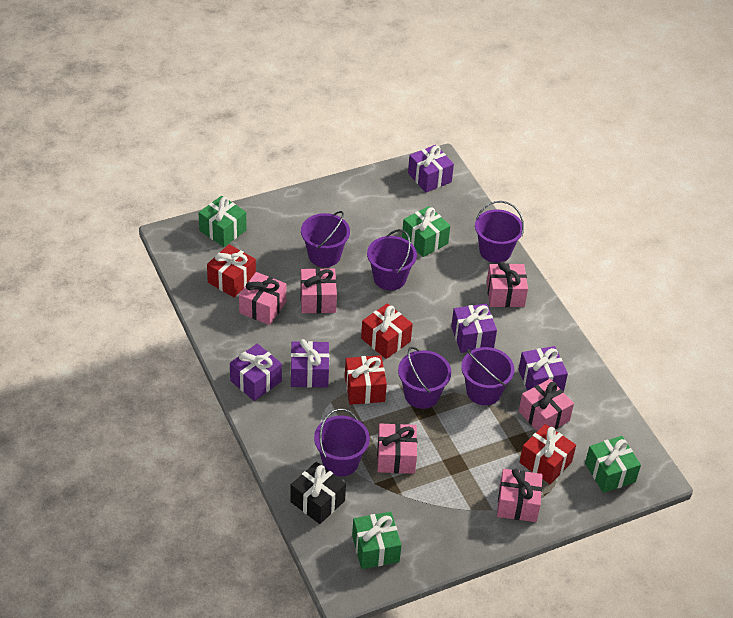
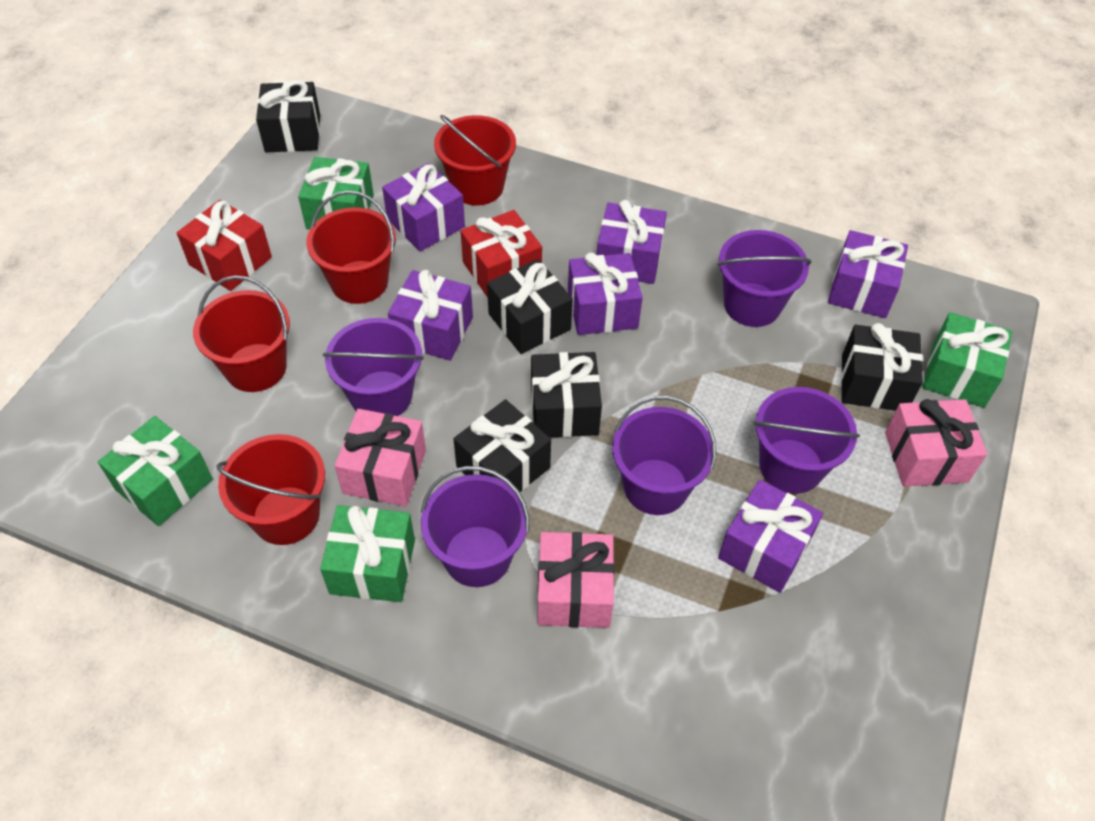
black gift: 1 -> 5
pink gift: 6 -> 3
purple bucket: 6 -> 5
purple gift: 5 -> 6
red bucket: 0 -> 4
red gift: 4 -> 2

